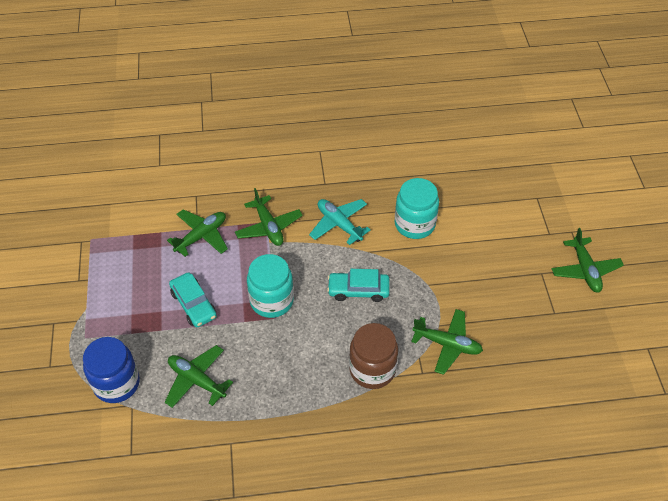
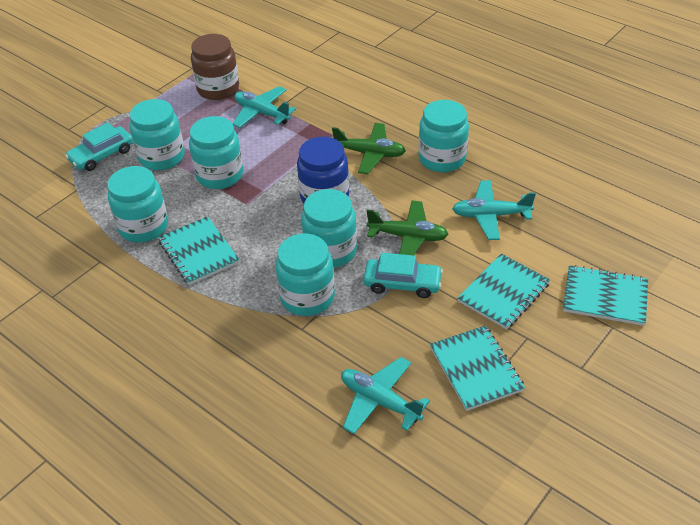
green plane: 5 -> 2
turquoise jar: 2 -> 6
turquoise notebook: 0 -> 4
turquoise plane: 1 -> 3

